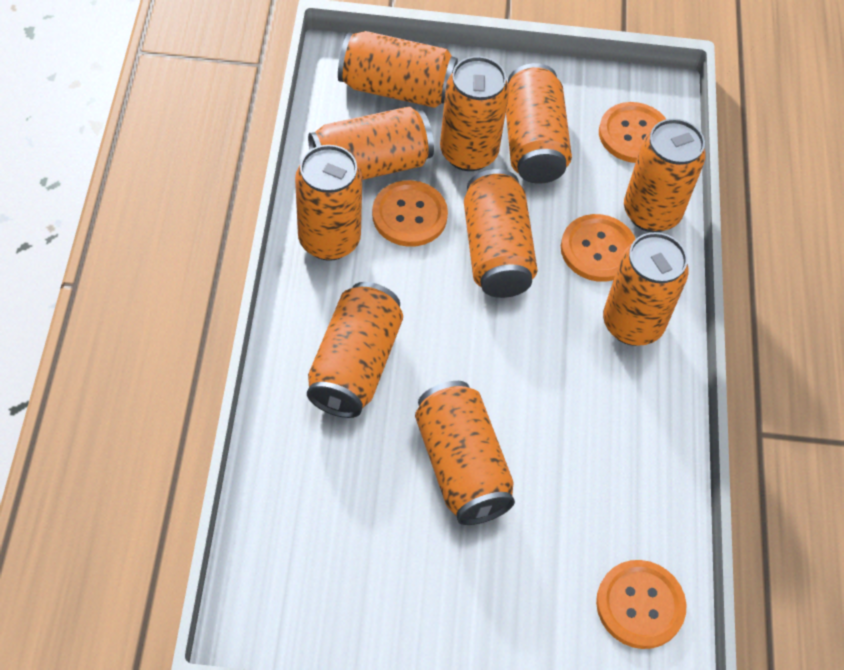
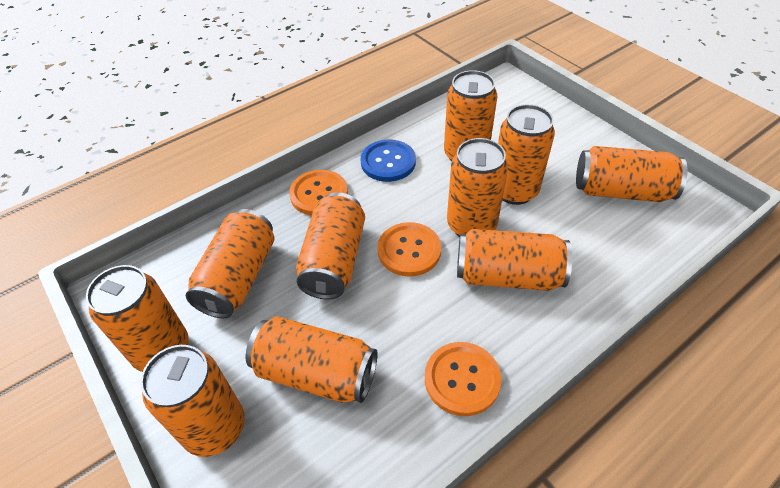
blue button: 0 -> 1
orange button: 4 -> 3

